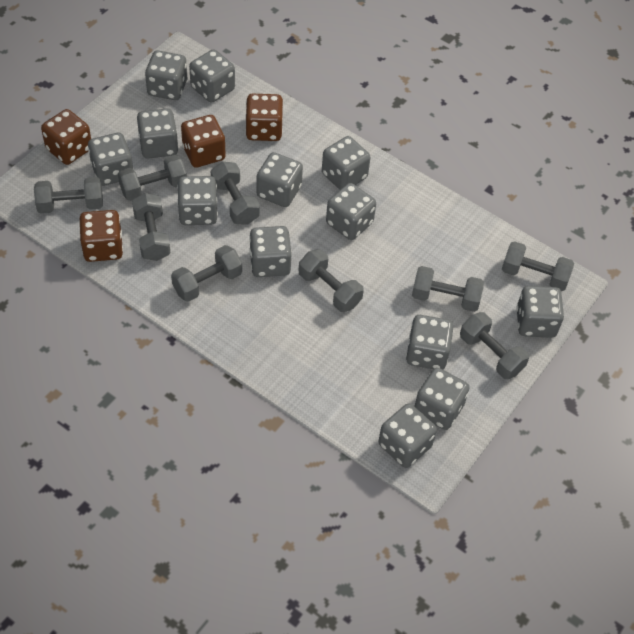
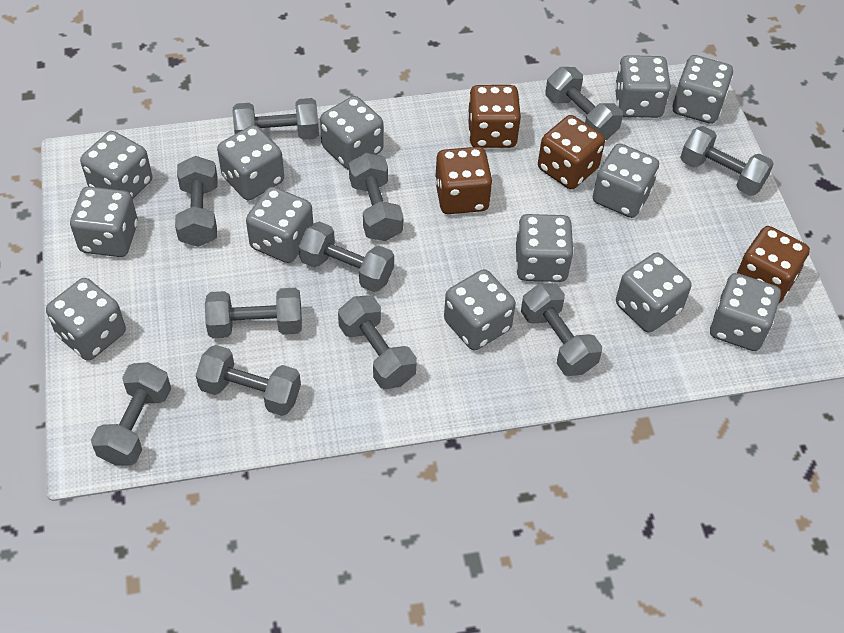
grey dumbbell: 9 -> 11

